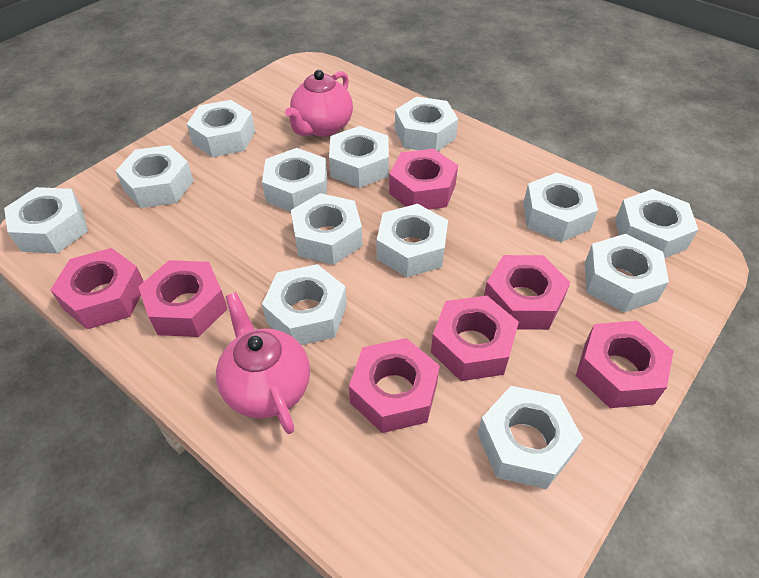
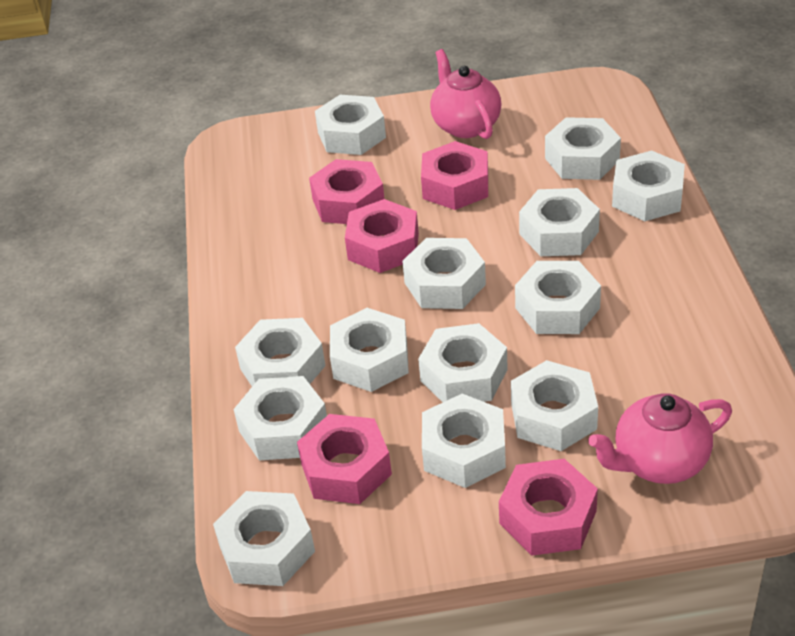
pink nut: 7 -> 5

